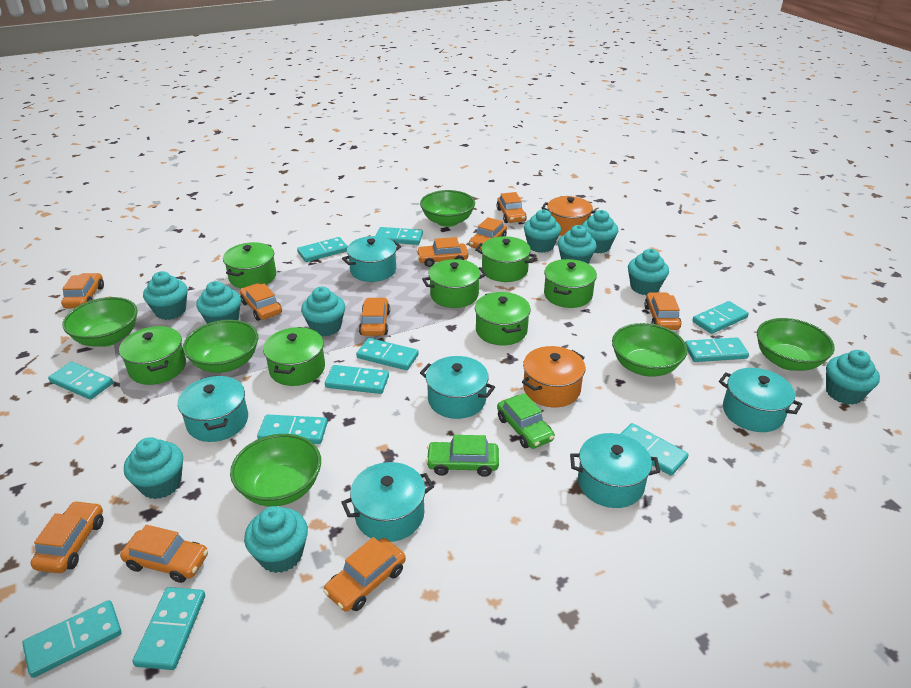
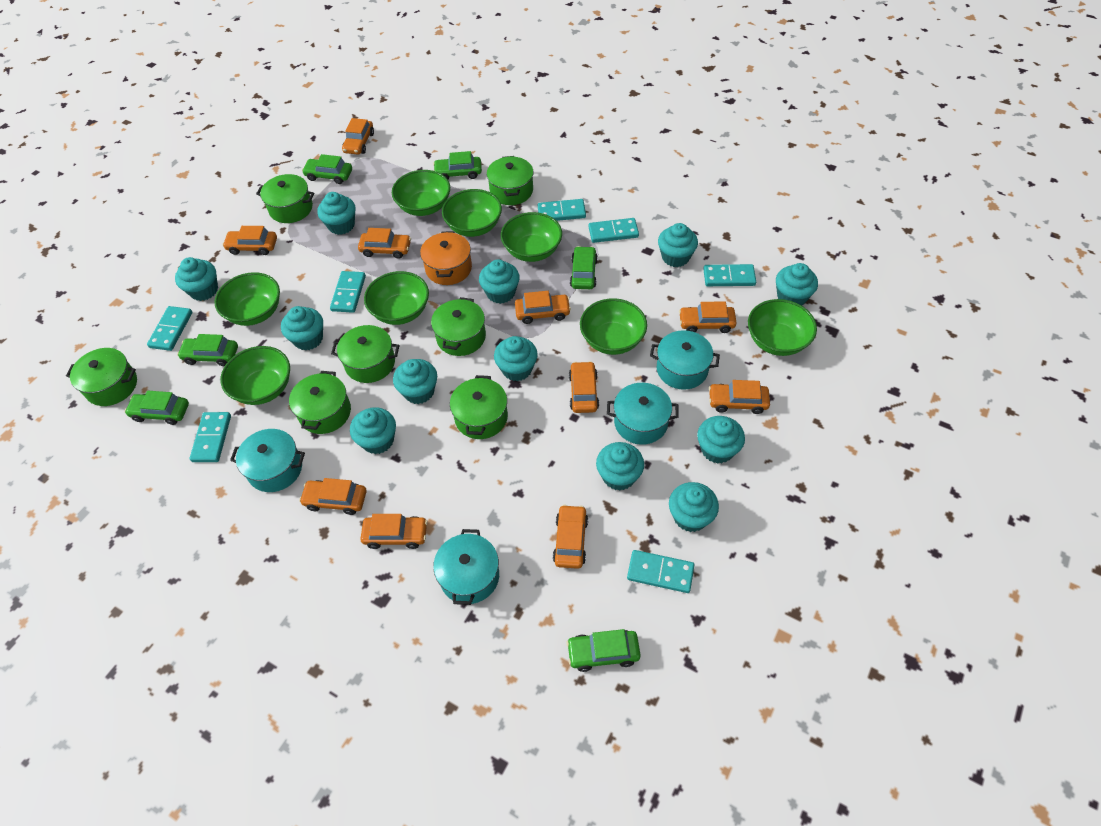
green bowl: 6 -> 8
green car: 2 -> 6
orange pot: 2 -> 1
turquoise cupcake: 10 -> 12
turquoise domino: 11 -> 7
turquoise pot: 6 -> 4

